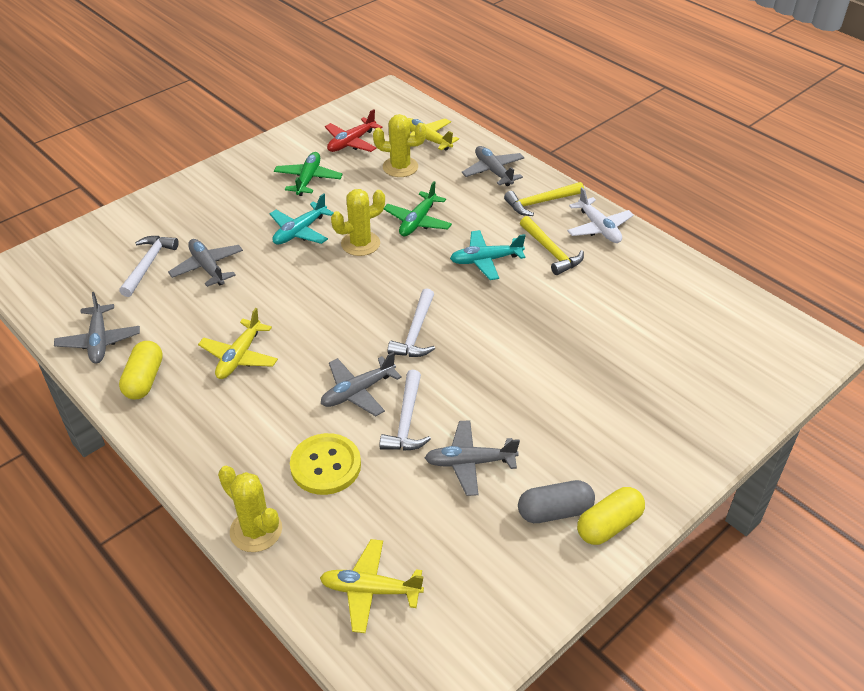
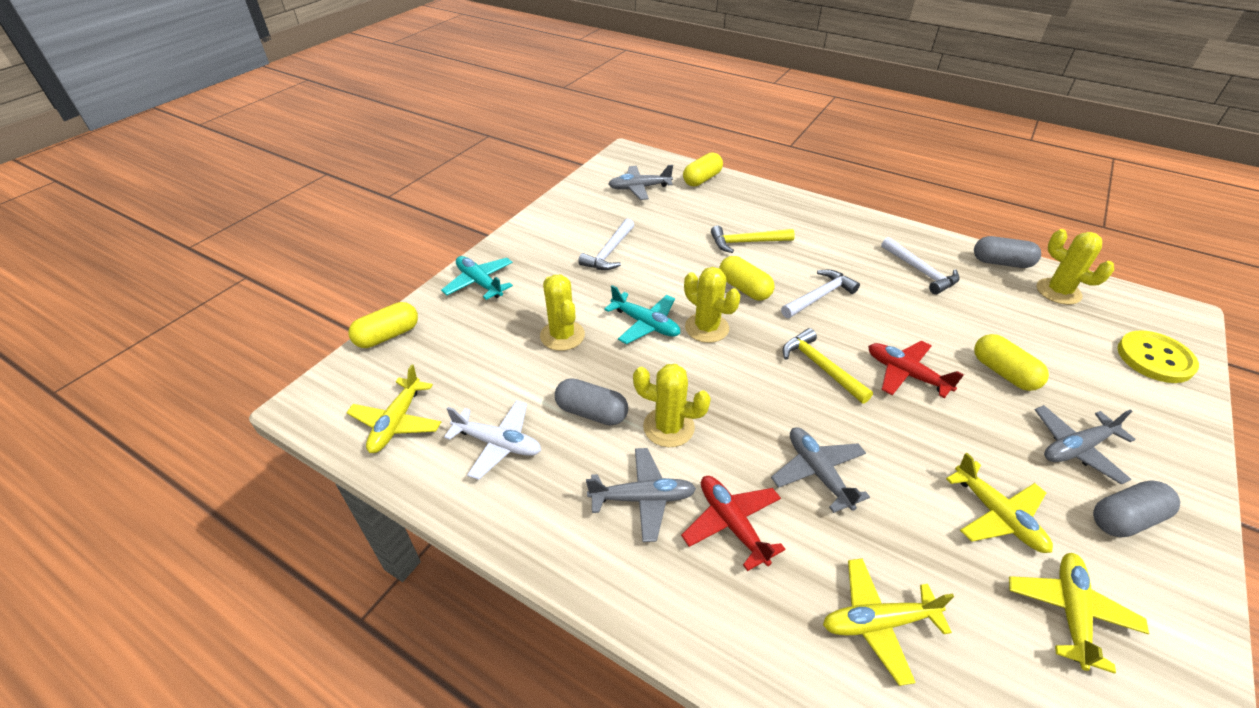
green plane: 2 -> 0
grey capsule: 1 -> 3
grey plane: 5 -> 4
red plane: 1 -> 2
yellow cactus: 3 -> 4
yellow capsule: 2 -> 4
yellow plane: 3 -> 4

